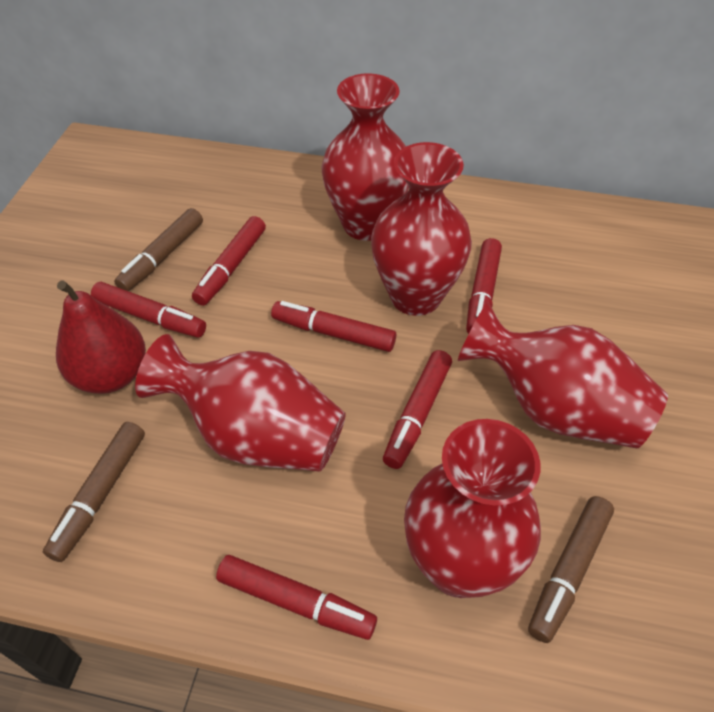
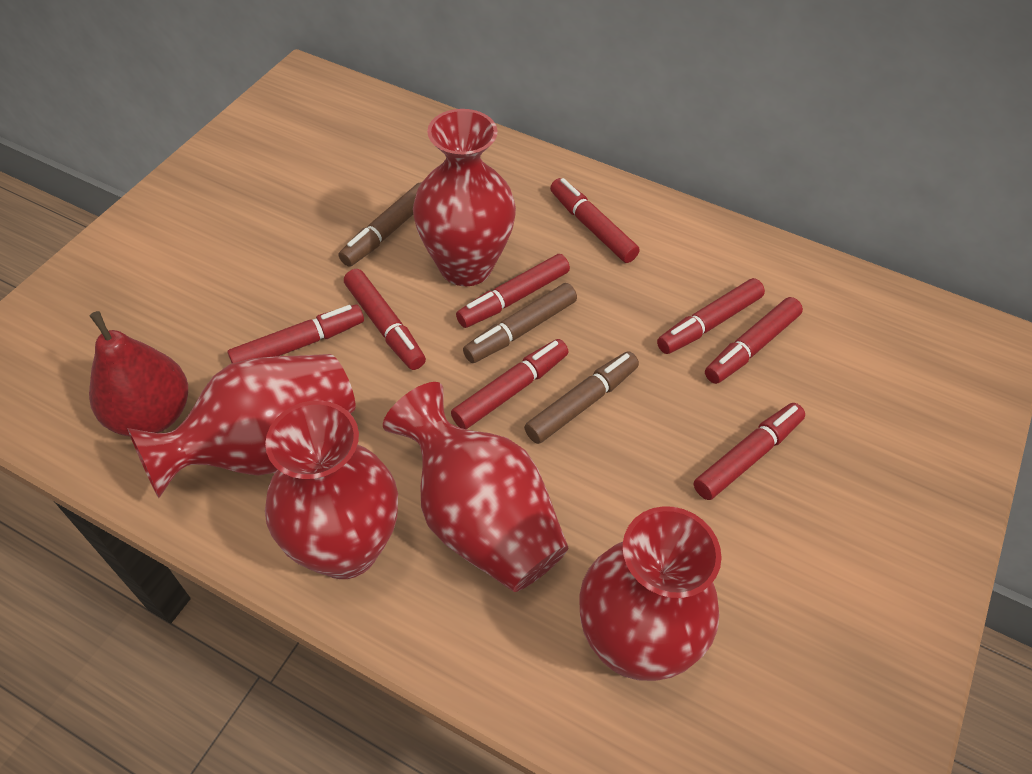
red marker: 6 -> 8

